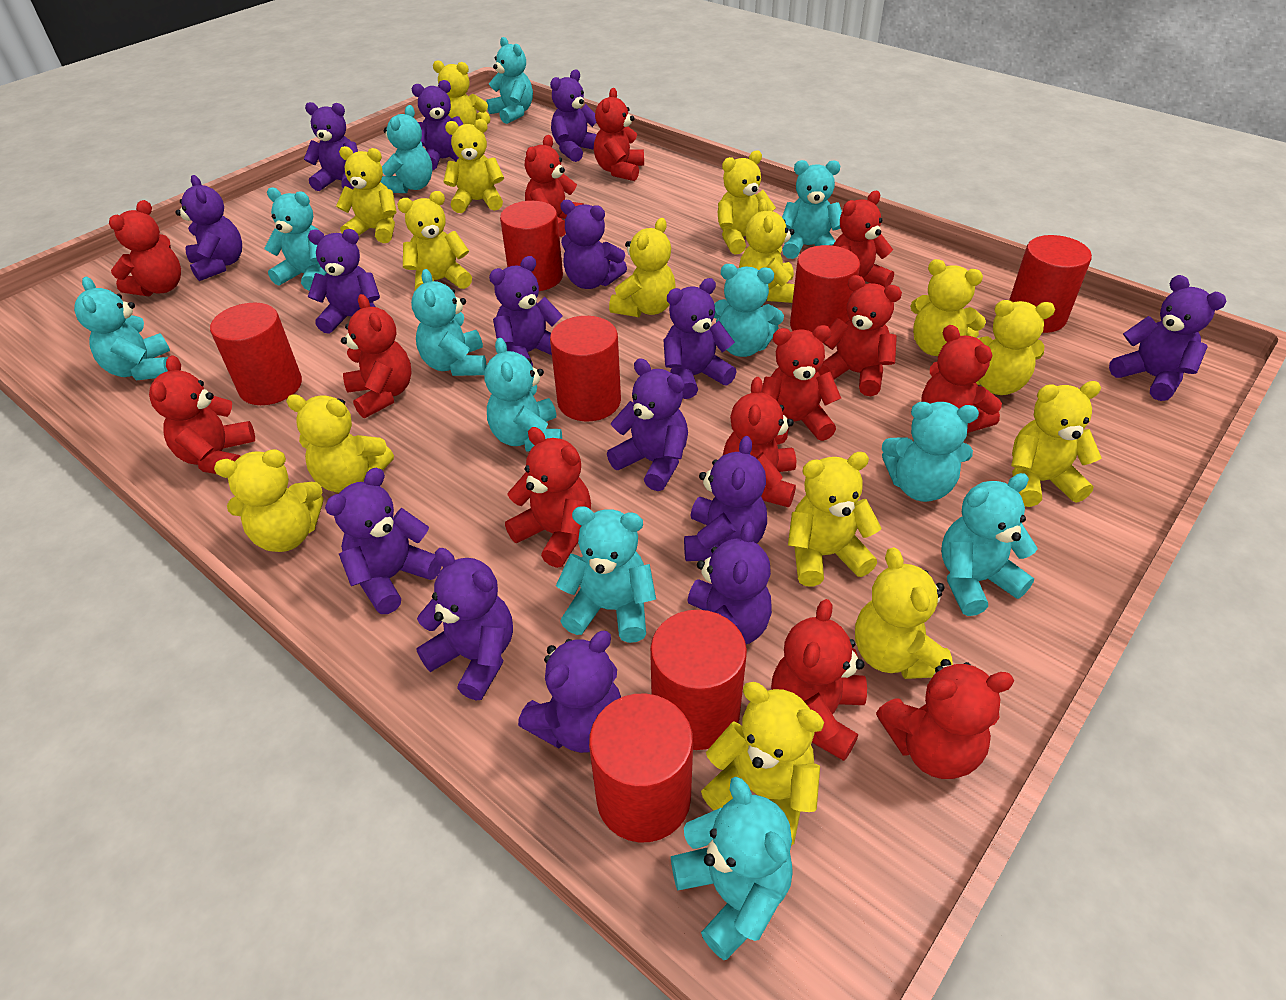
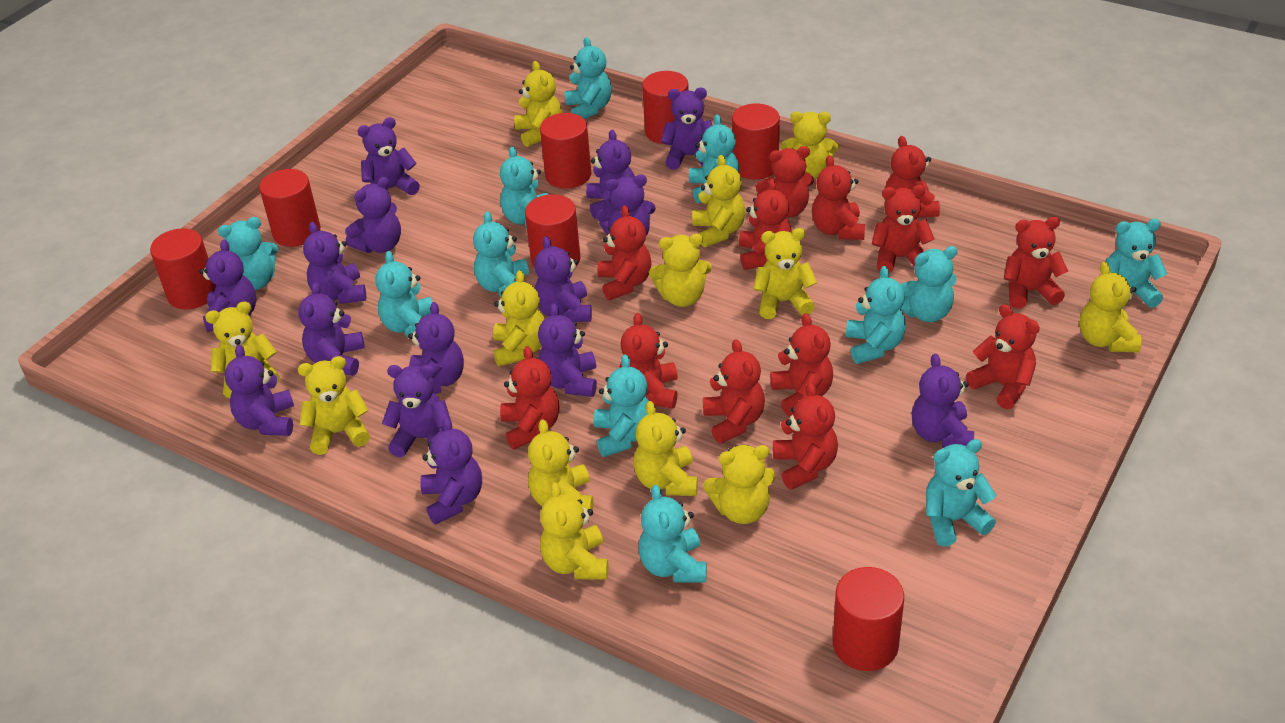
yellow teddy bear: 15 -> 13

